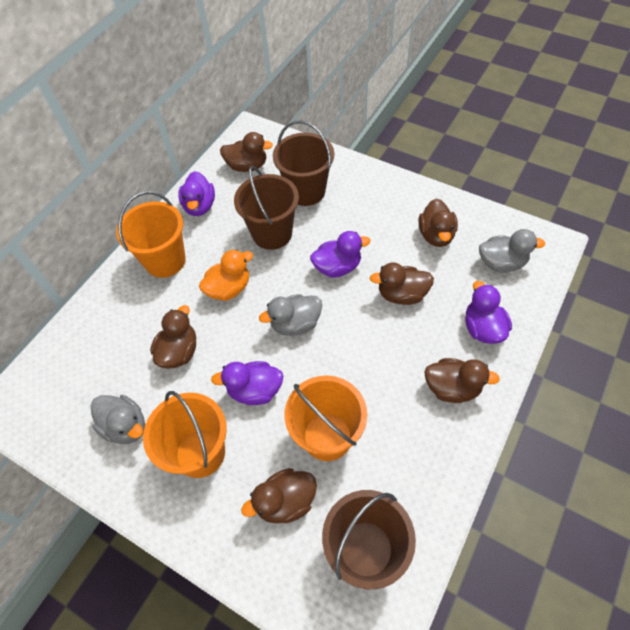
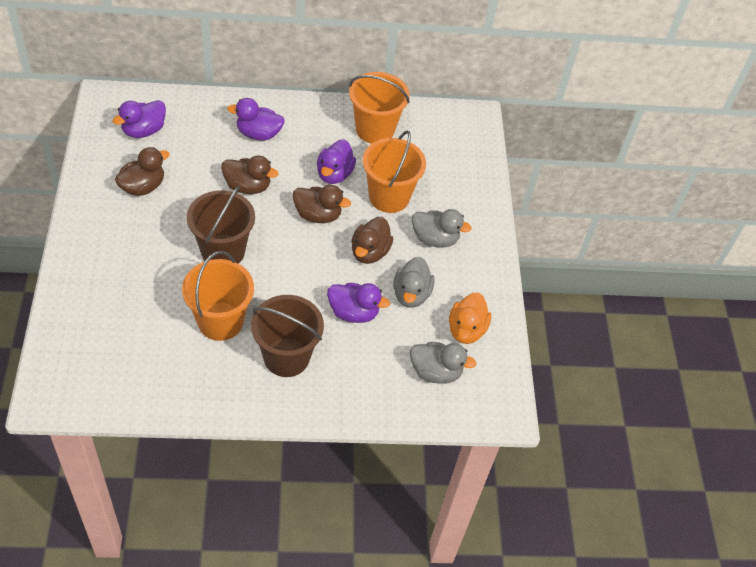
brown bucket: 3 -> 2
brown duck: 6 -> 4

